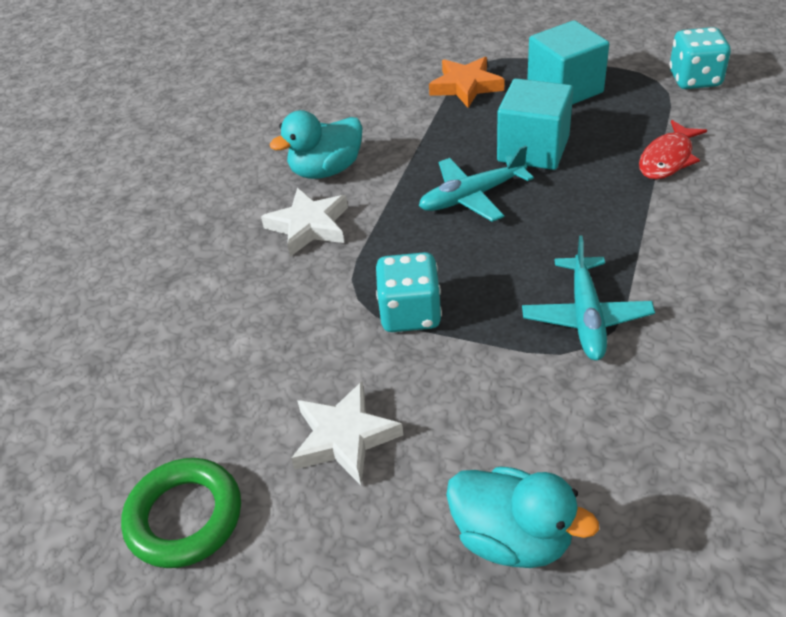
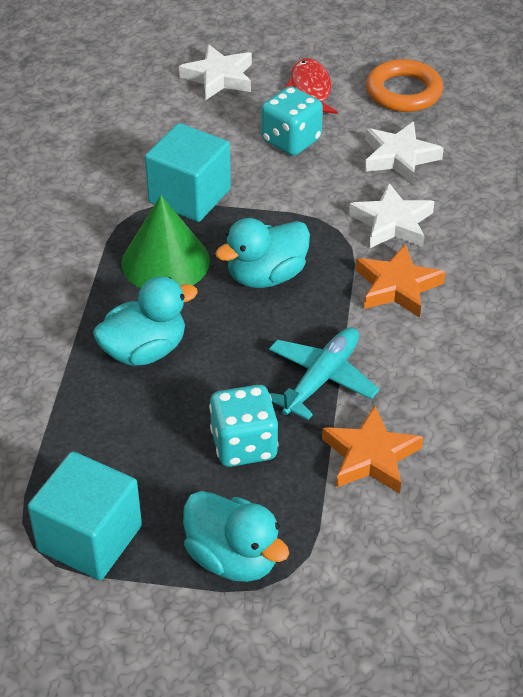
green cone: 0 -> 1
green ring: 1 -> 0
orange ring: 0 -> 1
orange star: 1 -> 2
turquoise duck: 2 -> 3
turquoise plane: 2 -> 1
white star: 2 -> 3

